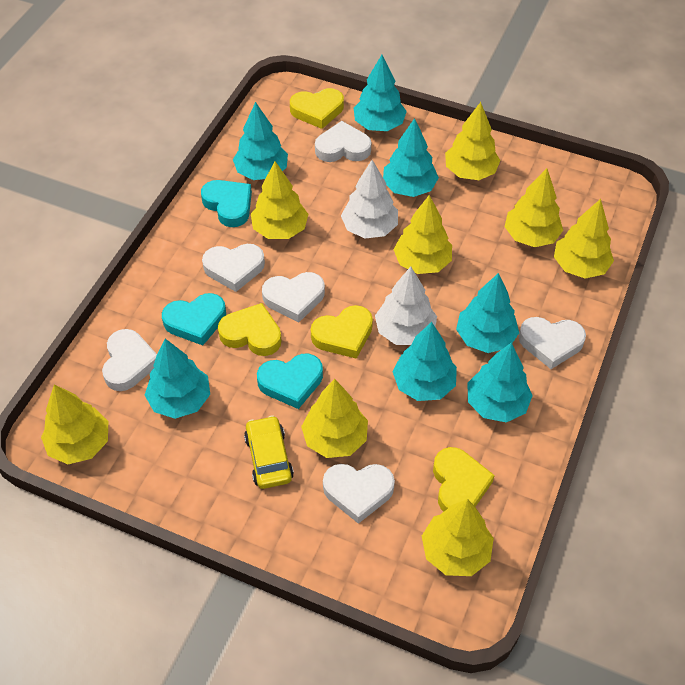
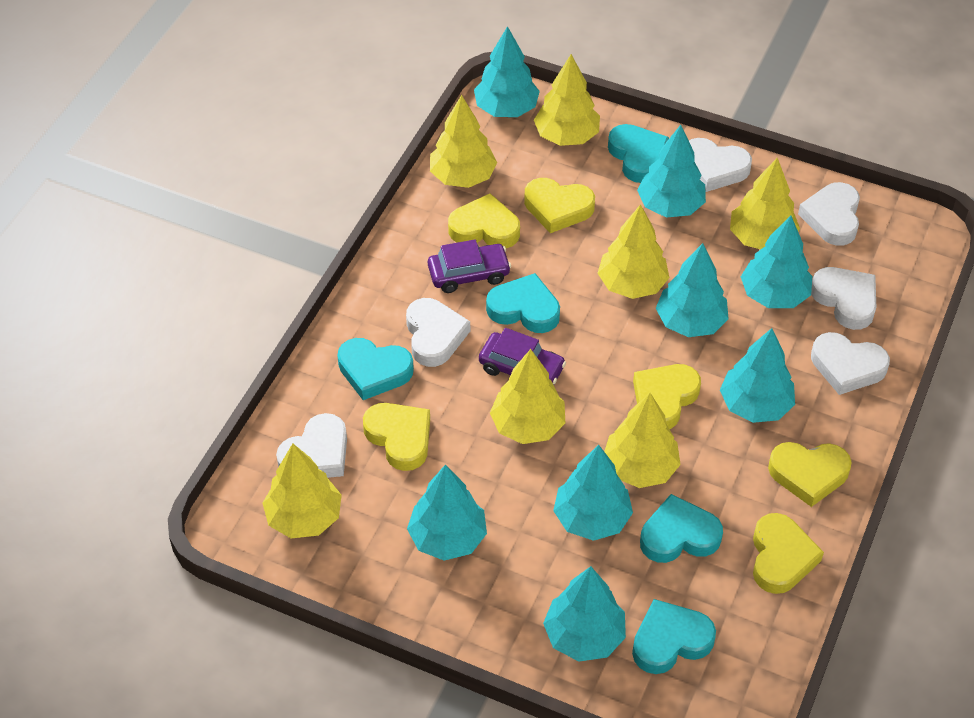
purple car: 0 -> 2
turquoise heart: 3 -> 5
turquoise tree: 7 -> 8
white tree: 2 -> 0
yellow car: 1 -> 0
yellow heart: 4 -> 6
yellow tree: 8 -> 7

